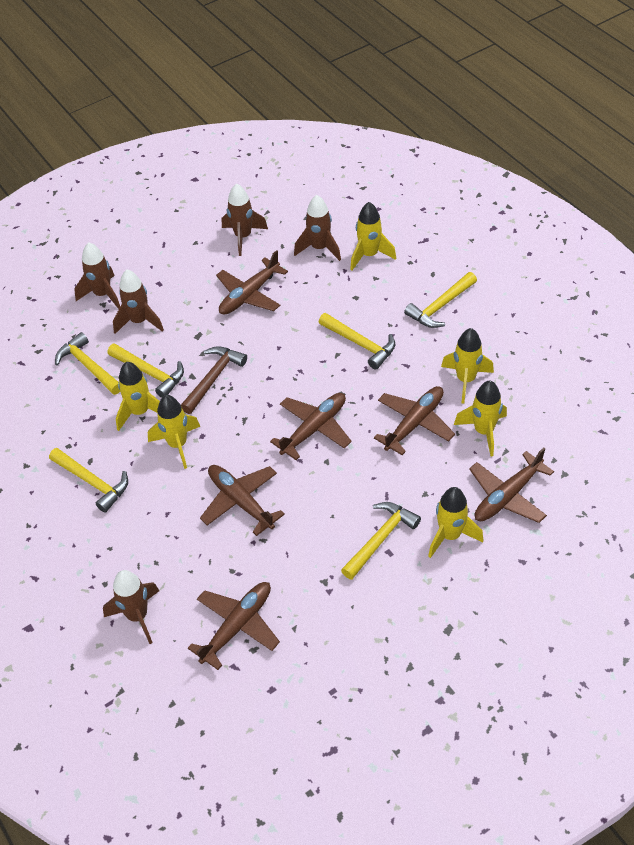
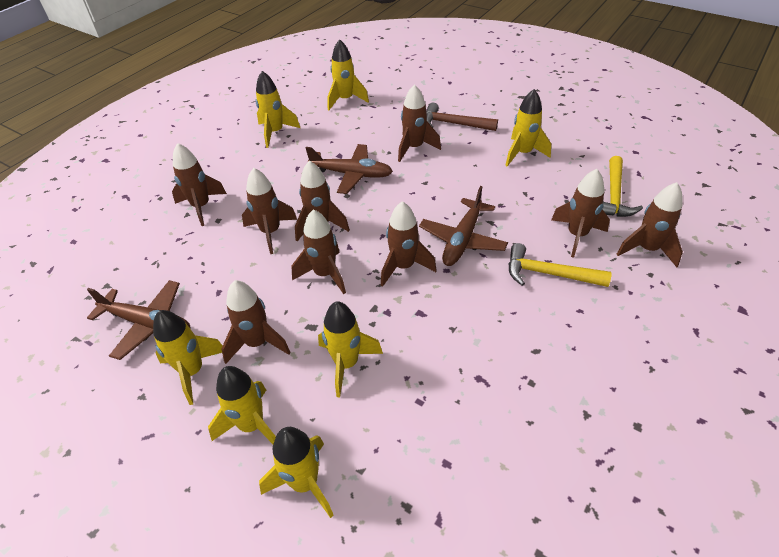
brown plane: 6 -> 3
brown rocket: 5 -> 9
yellow hammer: 6 -> 2
yellow rocket: 6 -> 7

